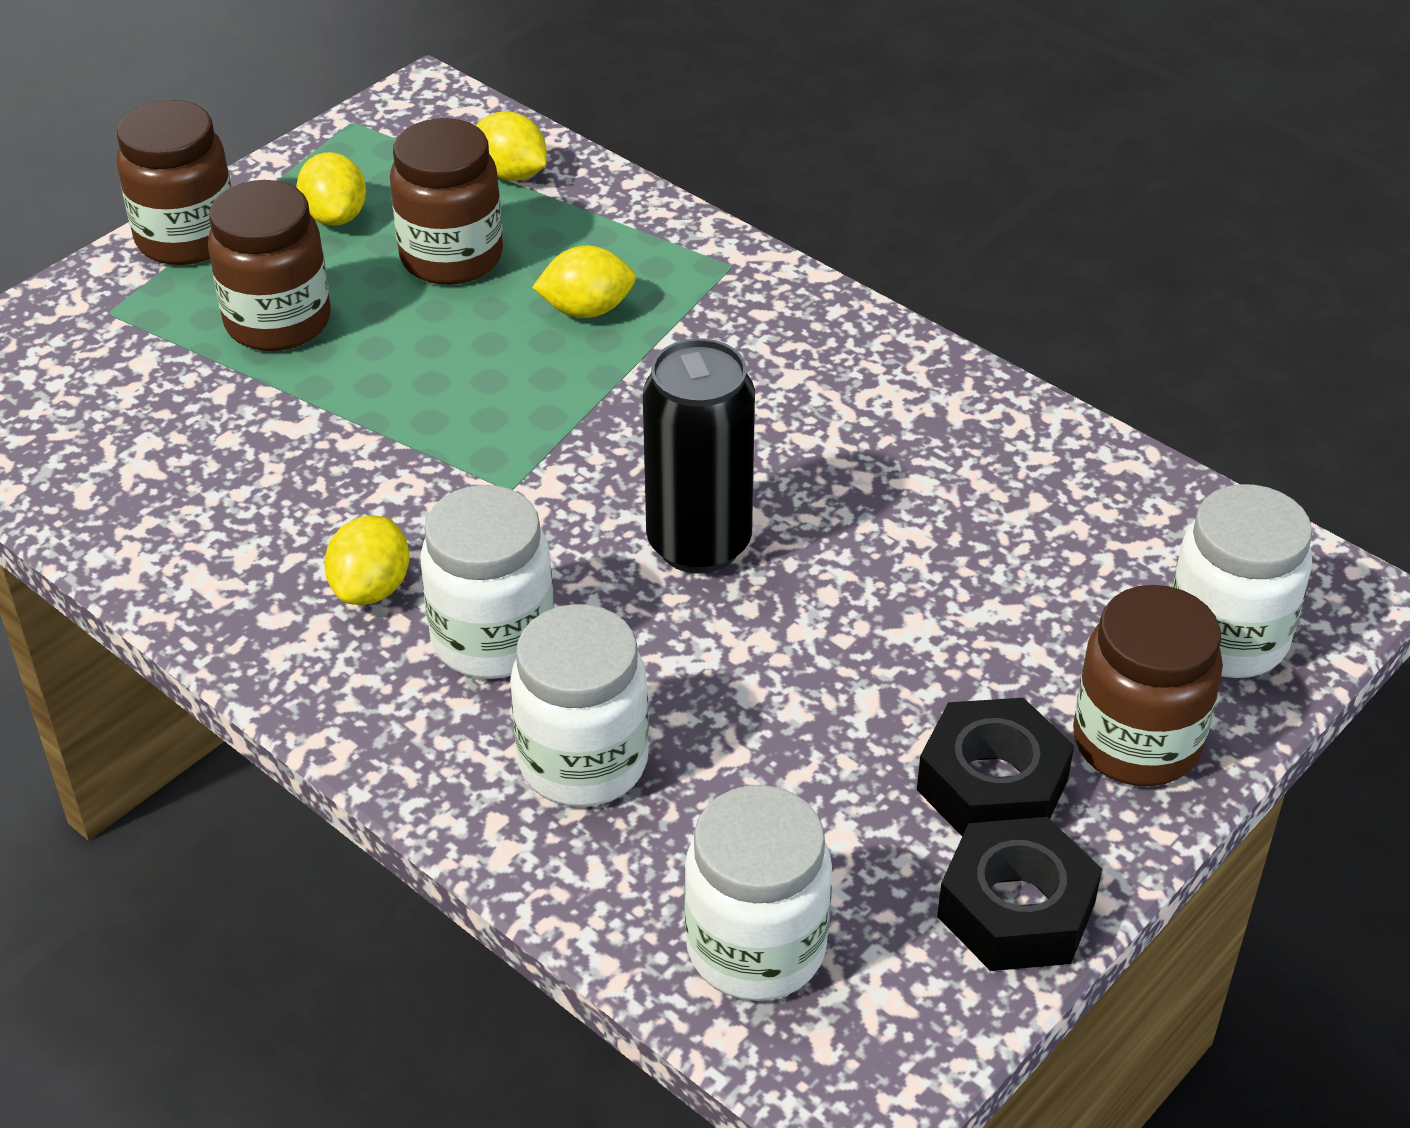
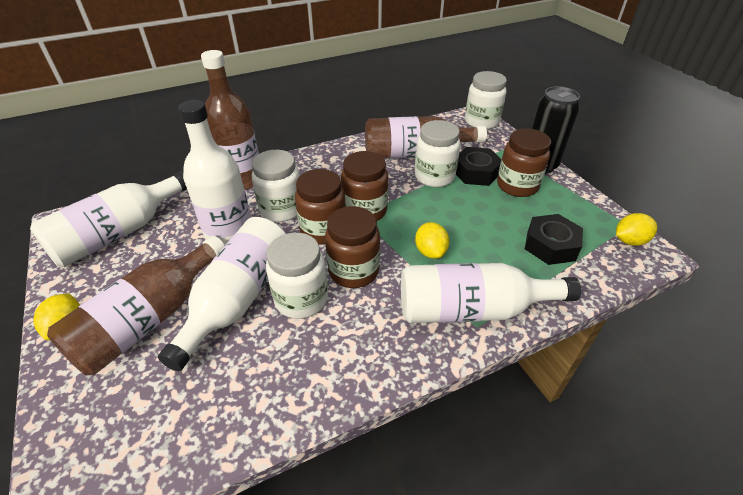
brown bottle: 0 -> 3
white bottle: 0 -> 4
yellow lemon: 4 -> 3

